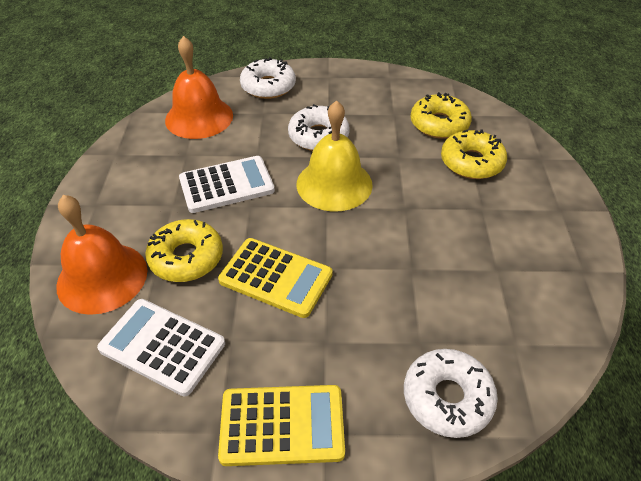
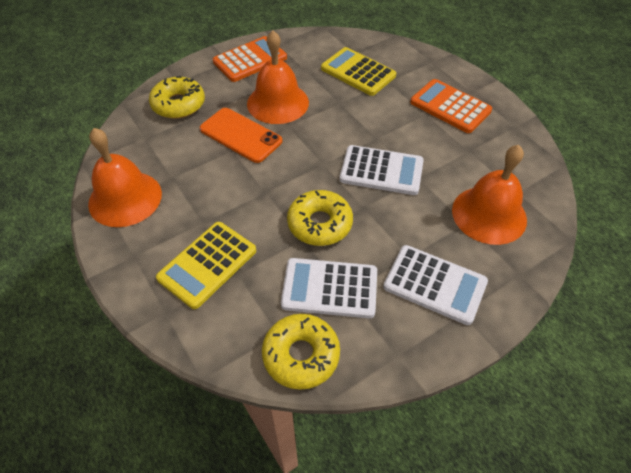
orange bell: 2 -> 3
orange calculator: 0 -> 2
orange phone: 0 -> 1
white calculator: 2 -> 3
white donut: 3 -> 0
yellow bell: 1 -> 0

